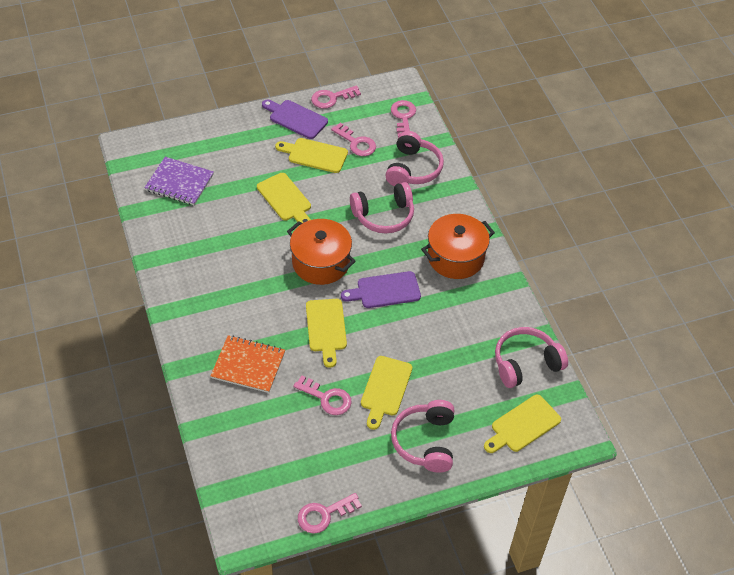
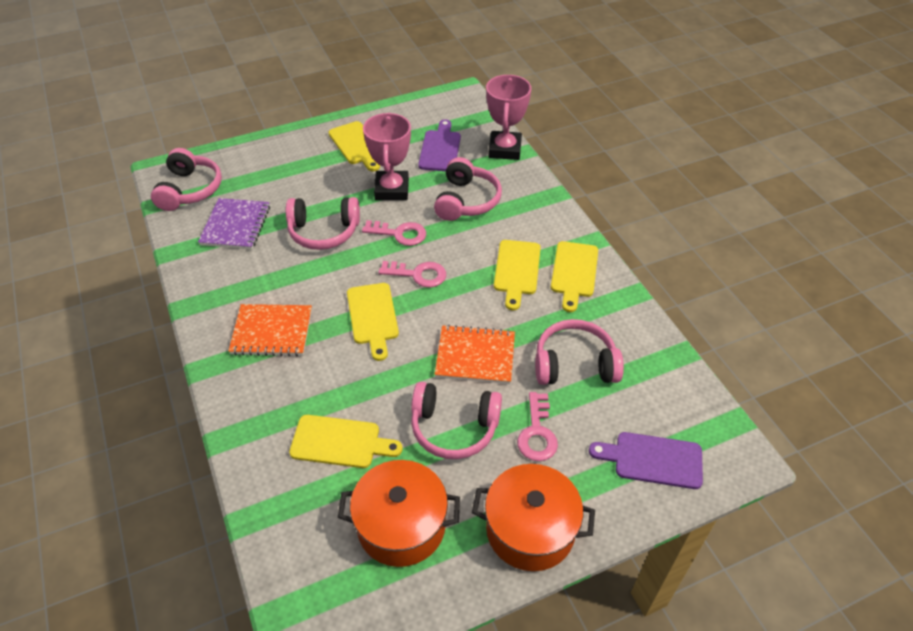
orange notebook: 1 -> 2
pink headphones: 4 -> 5
pink key: 5 -> 3
pink trophy: 0 -> 2

